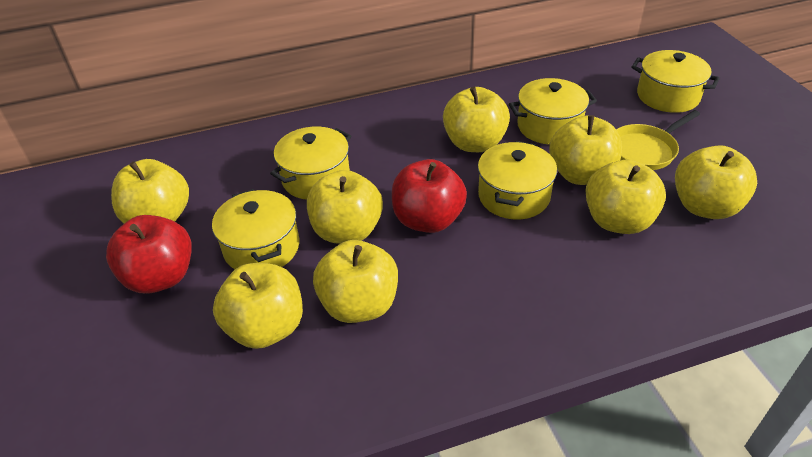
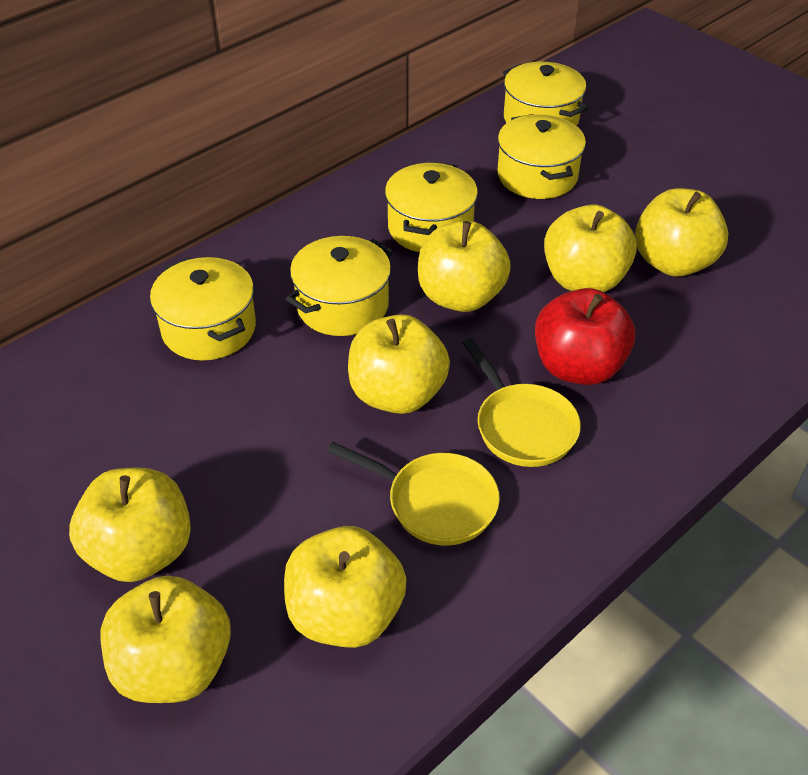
red apple: 2 -> 1
yellow apple: 8 -> 7
yellow pan: 1 -> 2

